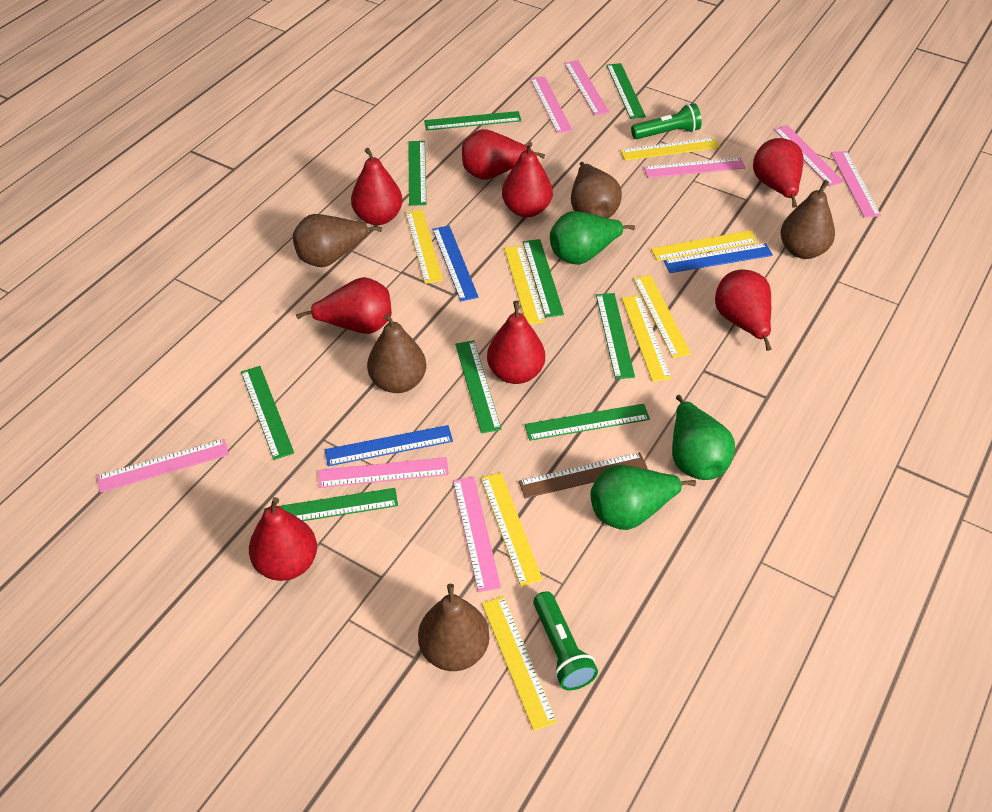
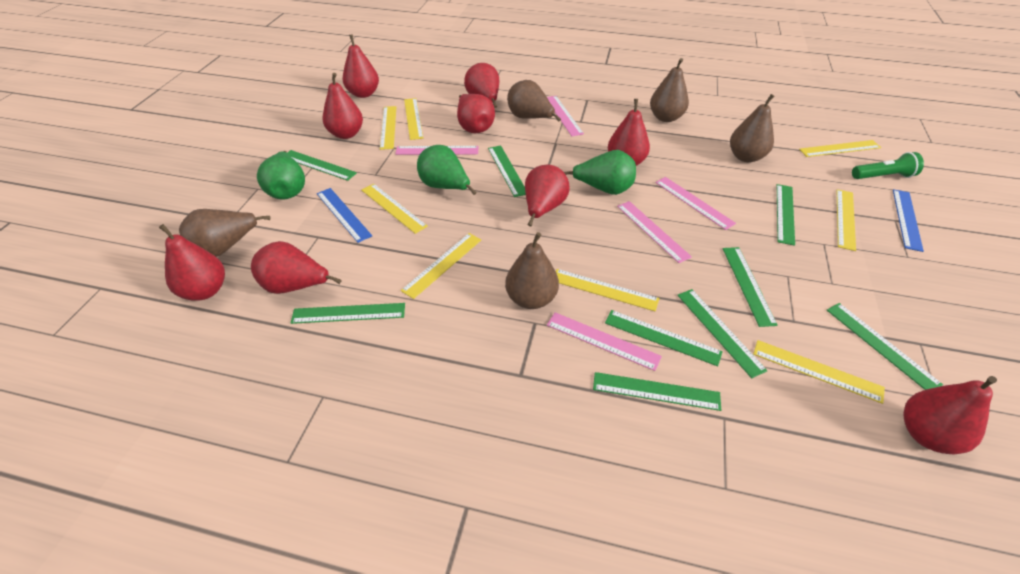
blue ruler: 3 -> 2
brown ruler: 1 -> 0
green flashlight: 2 -> 1
pink ruler: 8 -> 5
red pear: 8 -> 9

